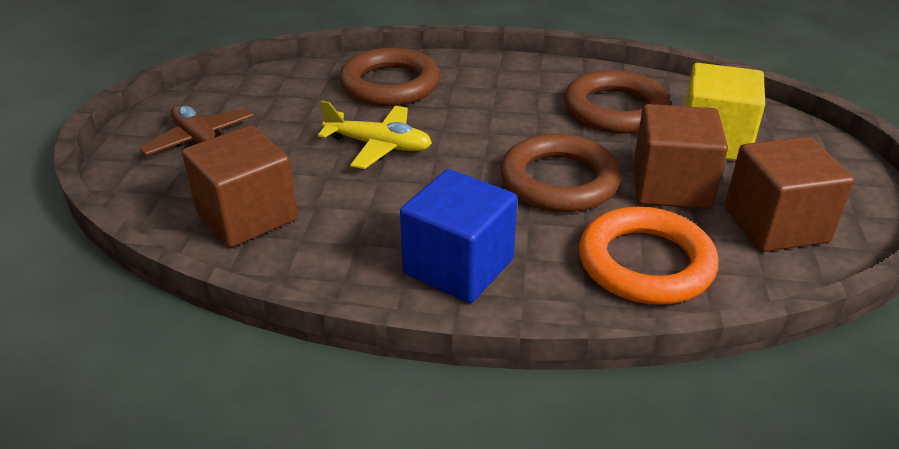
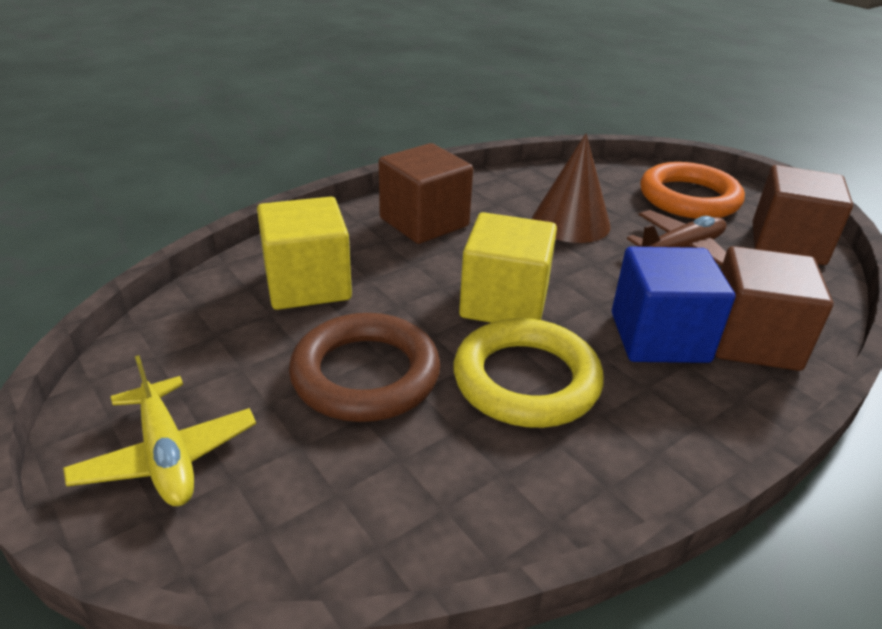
brown cone: 0 -> 1
brown ring: 3 -> 1
yellow cube: 1 -> 2
yellow ring: 0 -> 1

